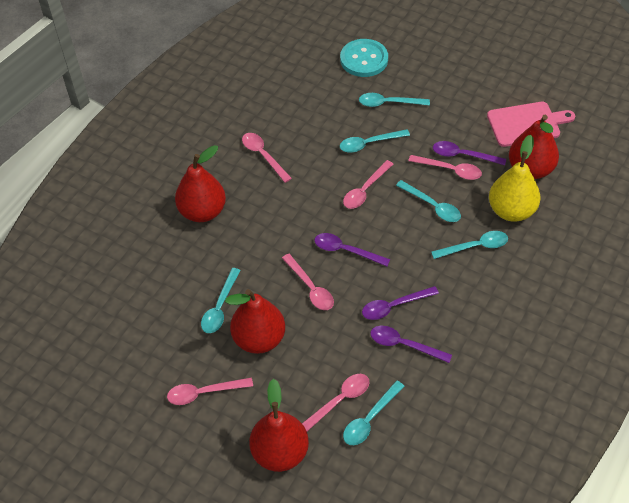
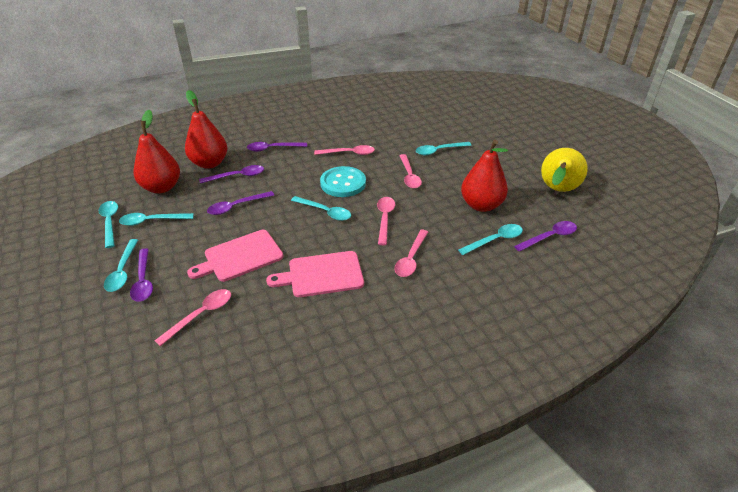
pink cutting board: 1 -> 2
pink spoon: 6 -> 5
purple spoon: 4 -> 5
red pear: 4 -> 3

